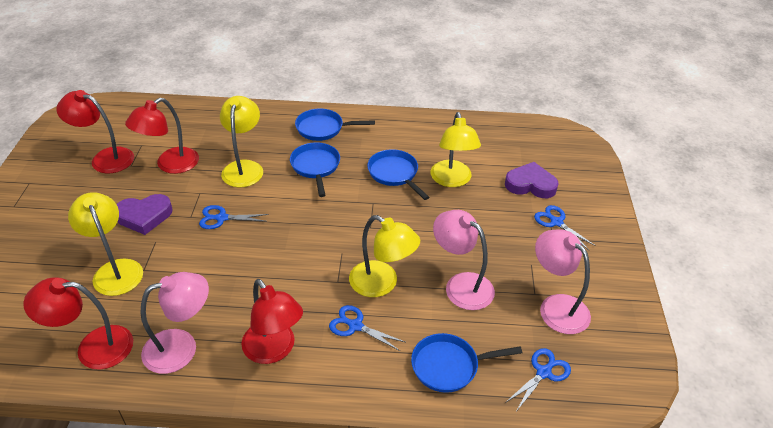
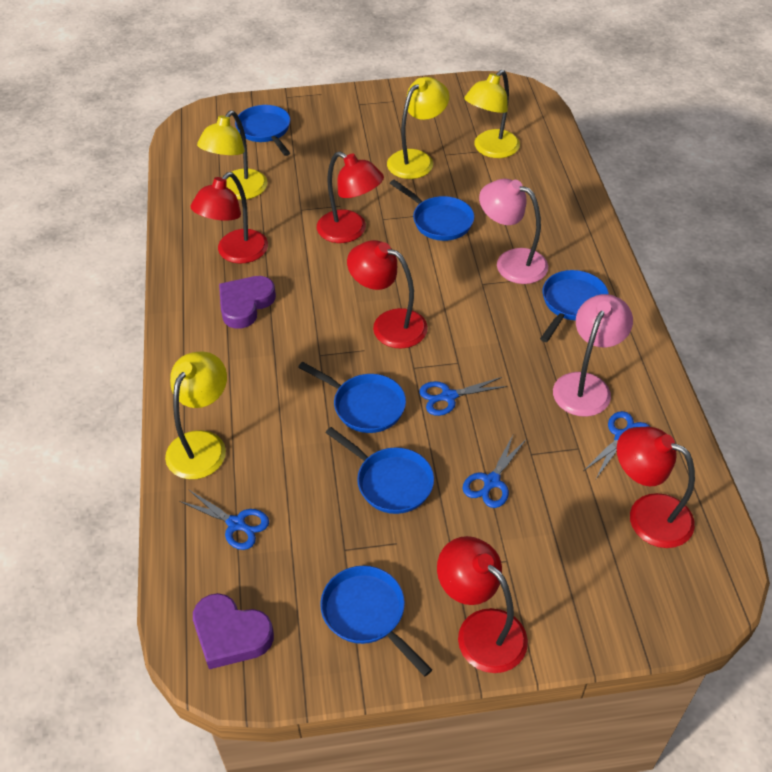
blue pan: 4 -> 6
pink lamp: 3 -> 2
red lamp: 4 -> 5

